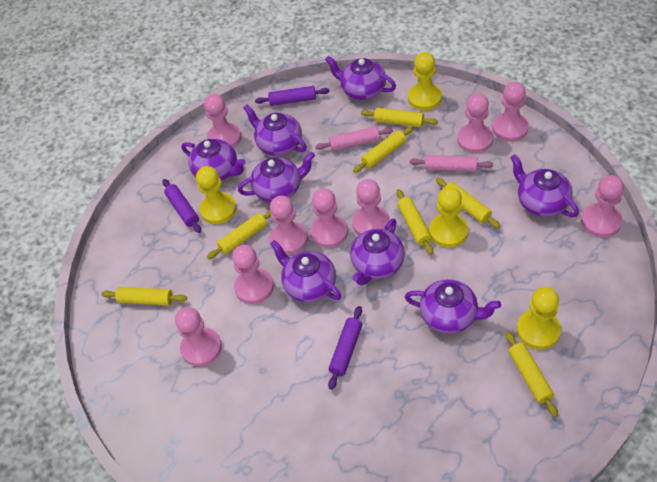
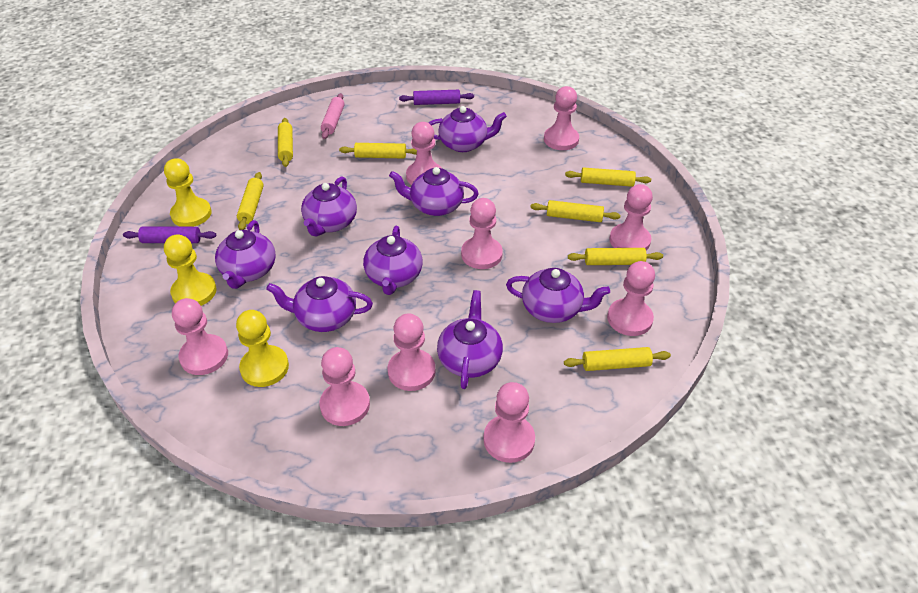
pink rolling pin: 2 -> 1
purple rolling pin: 3 -> 2
yellow pawn: 4 -> 3

